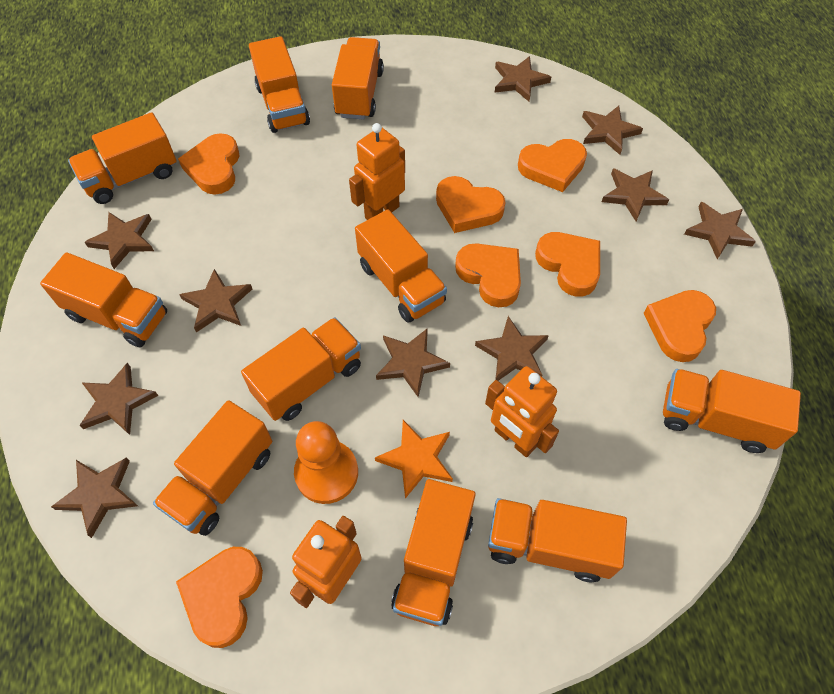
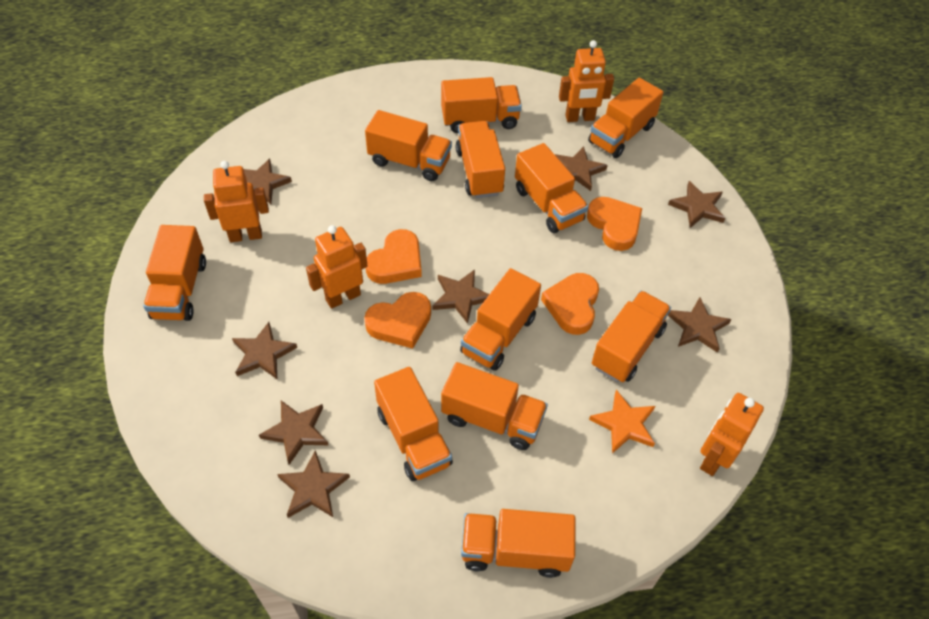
brown star: 10 -> 8
orange heart: 7 -> 4
orange pawn: 1 -> 0
orange robot: 3 -> 4
orange truck: 10 -> 11

